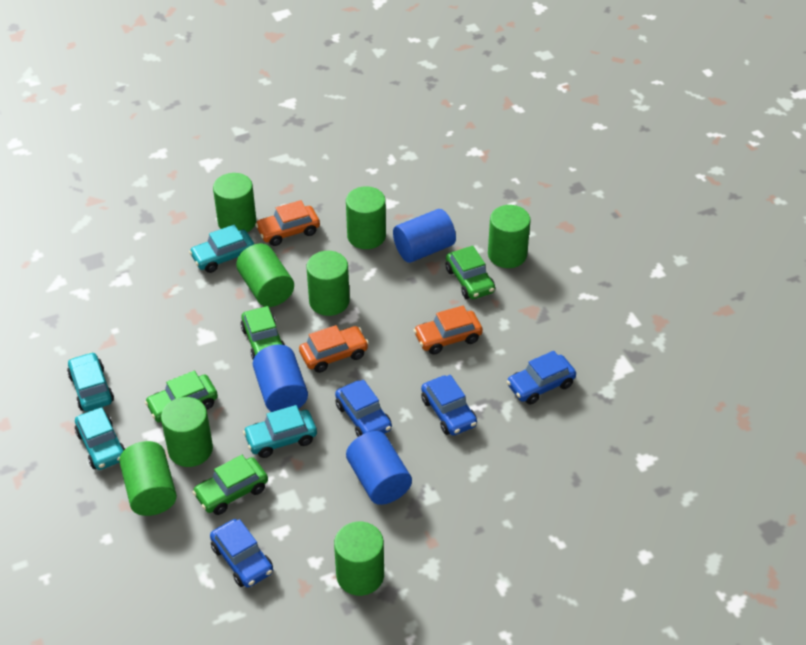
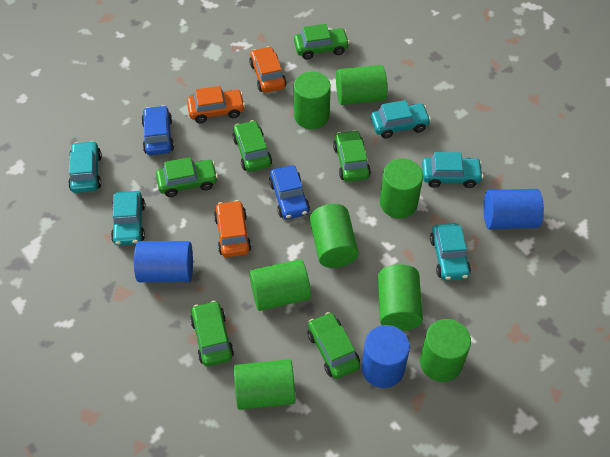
blue car: 4 -> 2
green car: 4 -> 6
turquoise car: 4 -> 5

